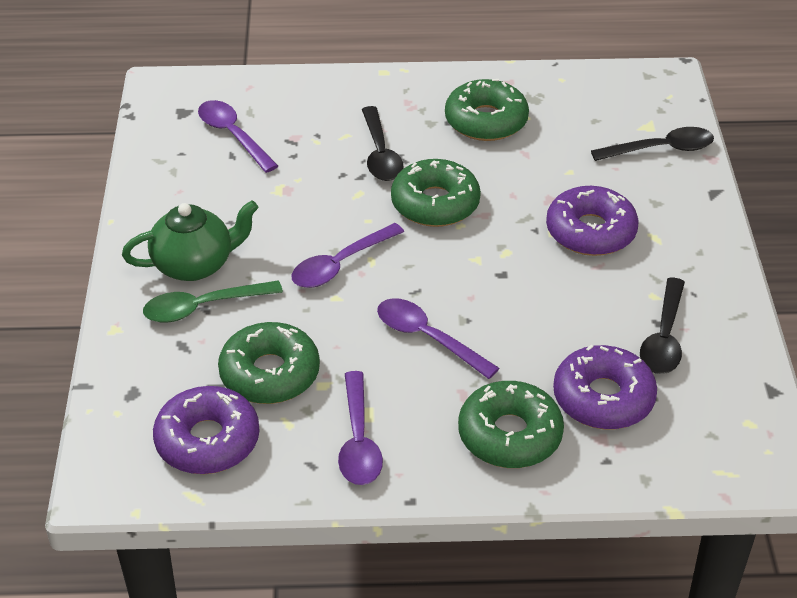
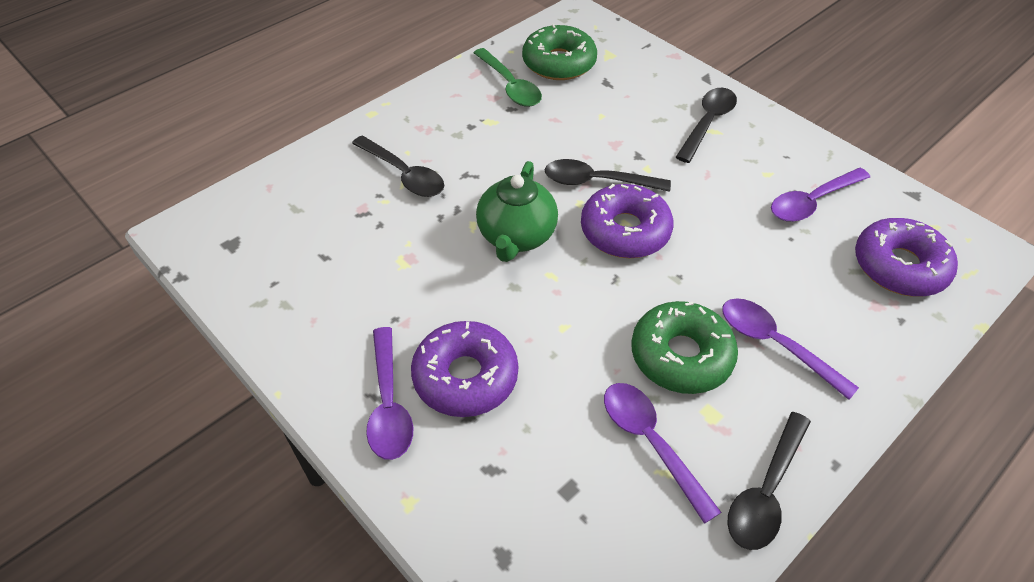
black spoon: 3 -> 4
green donut: 4 -> 2

